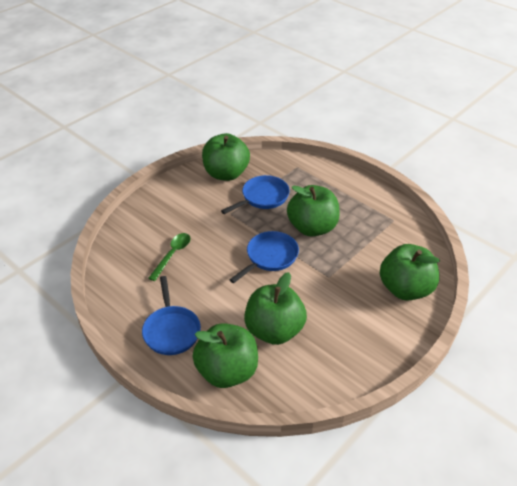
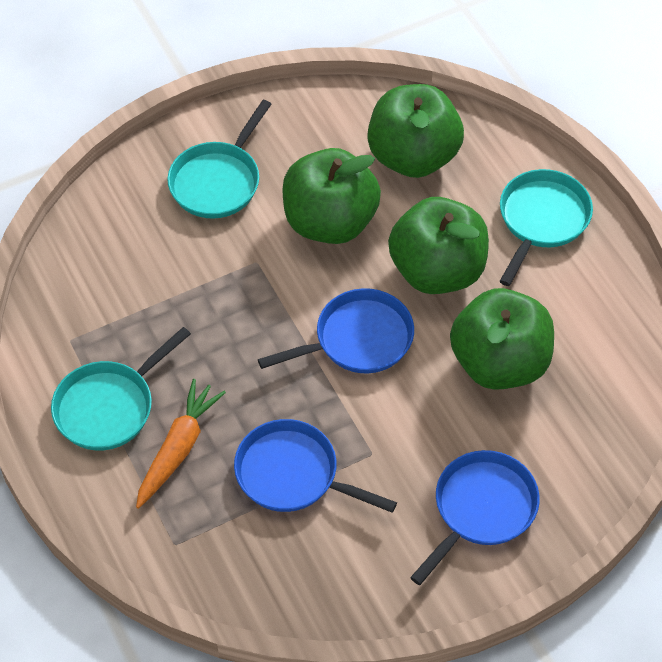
green apple: 5 -> 4
green spoon: 1 -> 0
orange carrot: 0 -> 1
turquoise pan: 0 -> 3

